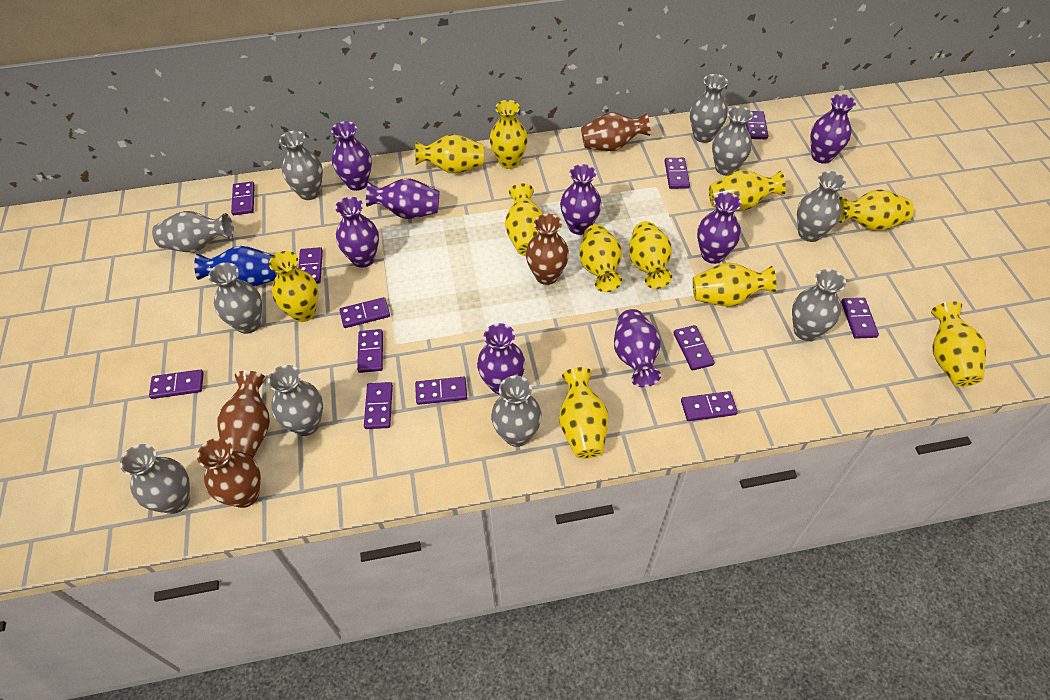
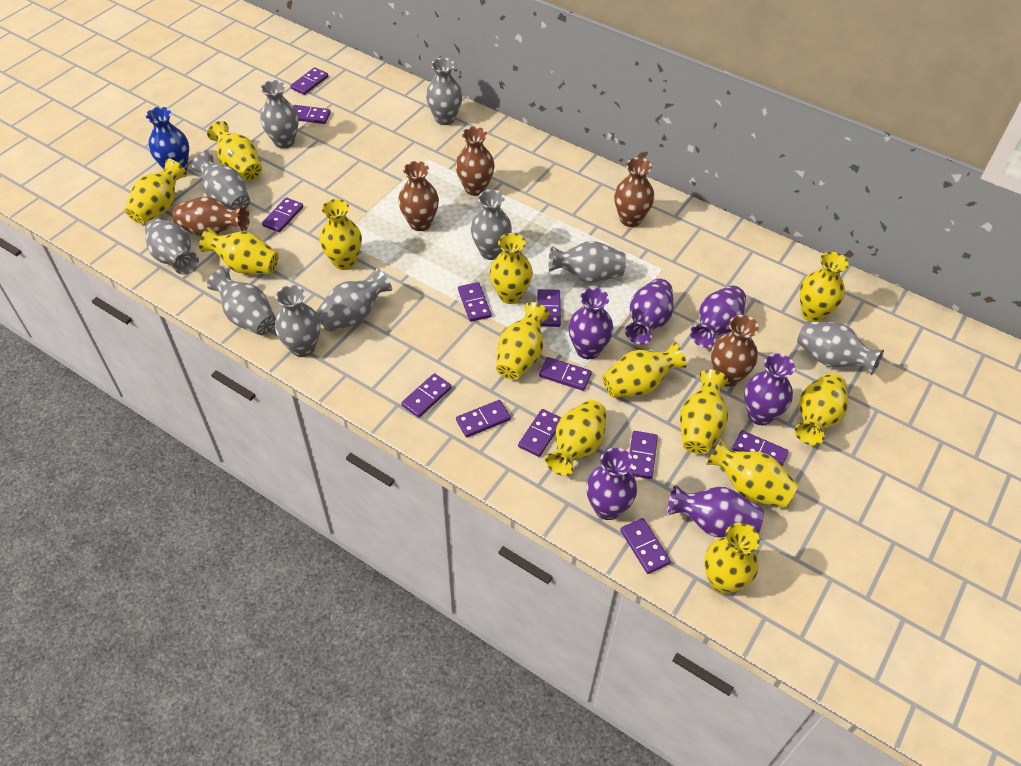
brown vase: 4 -> 5
purple vase: 8 -> 6
yellow vase: 11 -> 13

